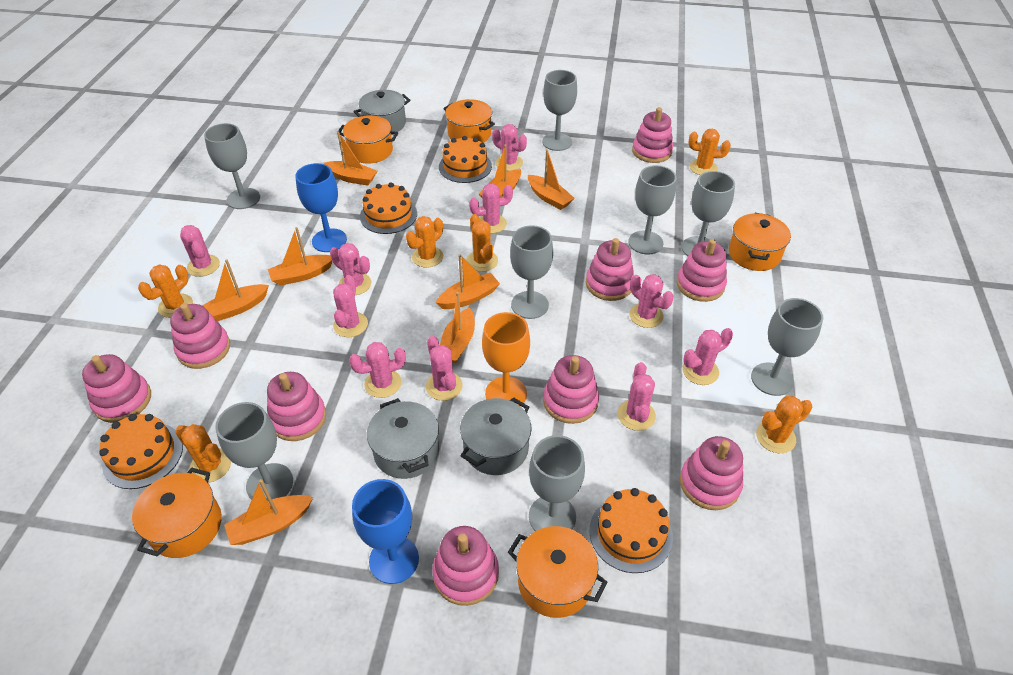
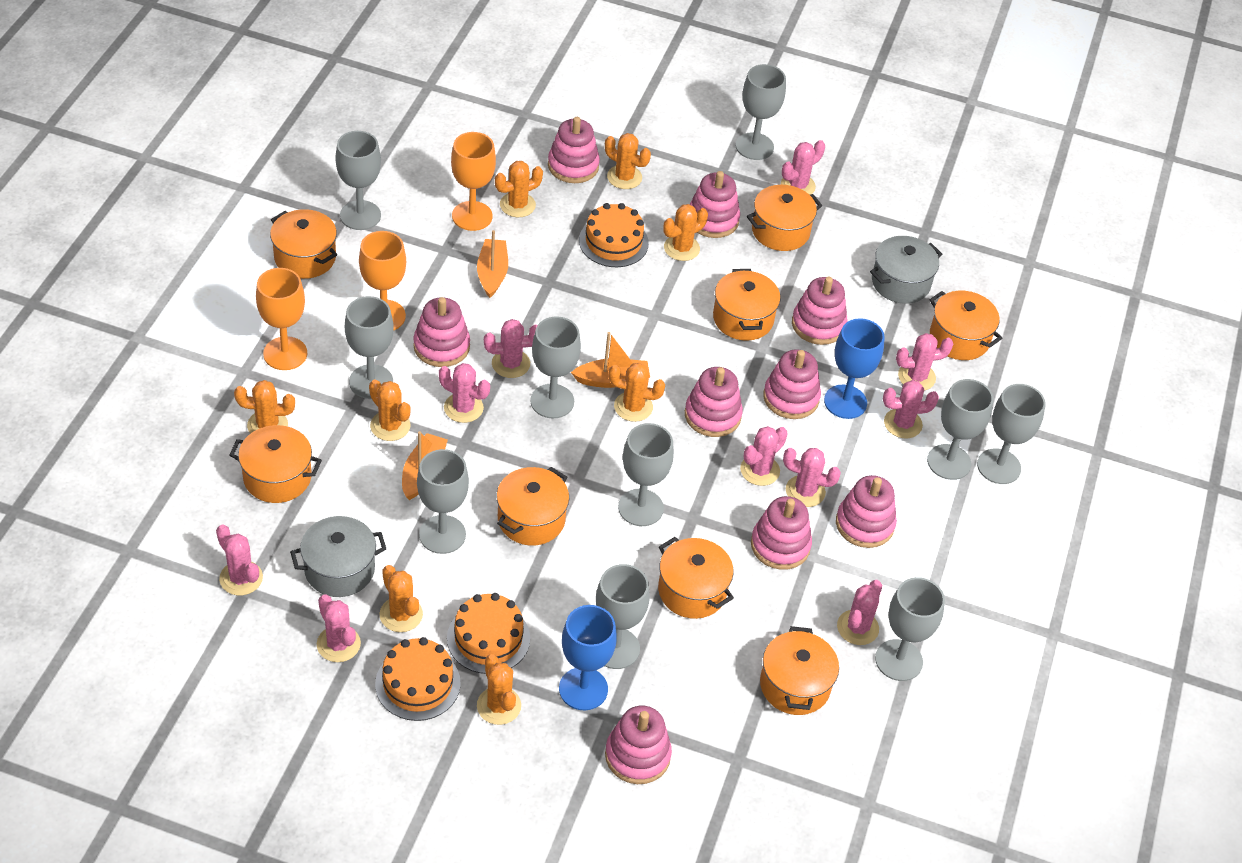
grey goblet: 8 -> 10
grey pot: 3 -> 2
orange boat: 8 -> 3
orange cactus: 6 -> 8
orange cake: 4 -> 3
orange goblet: 1 -> 3
orange pot: 5 -> 8

